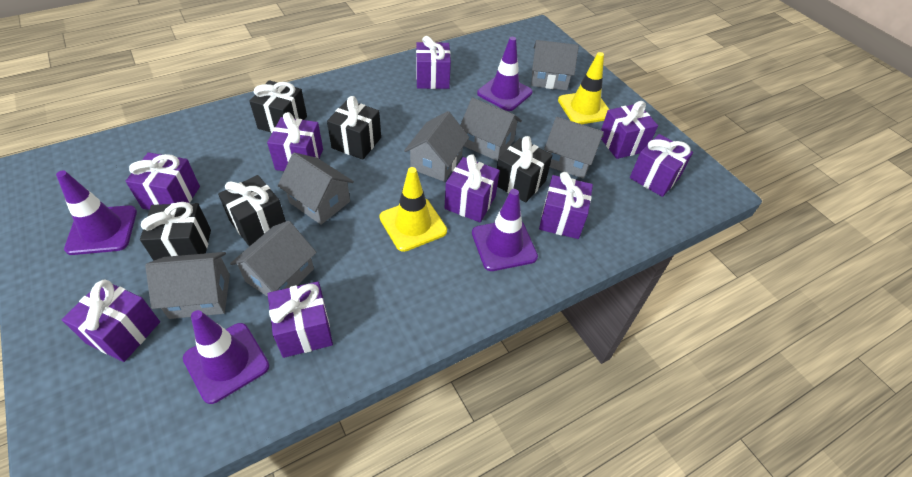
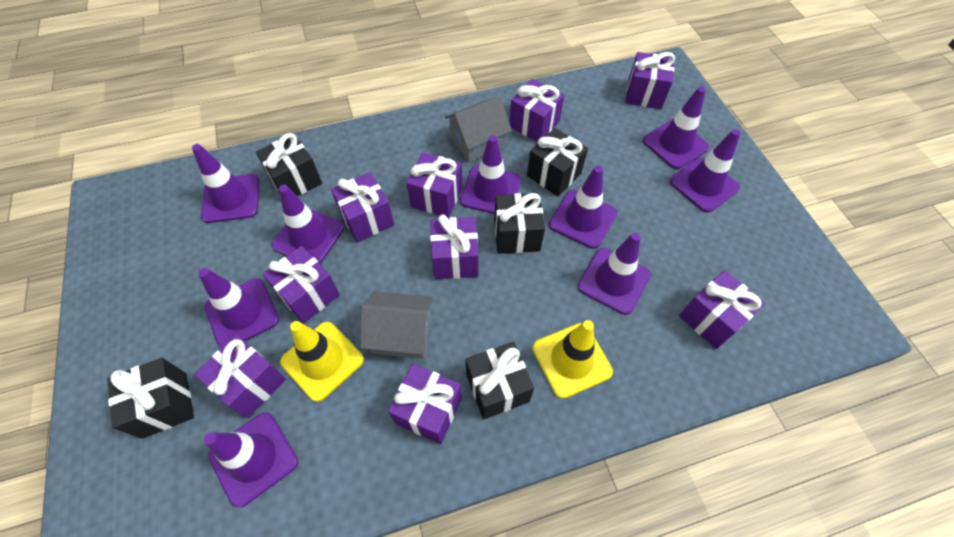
grey house: 7 -> 2
purple traffic cone: 4 -> 9

